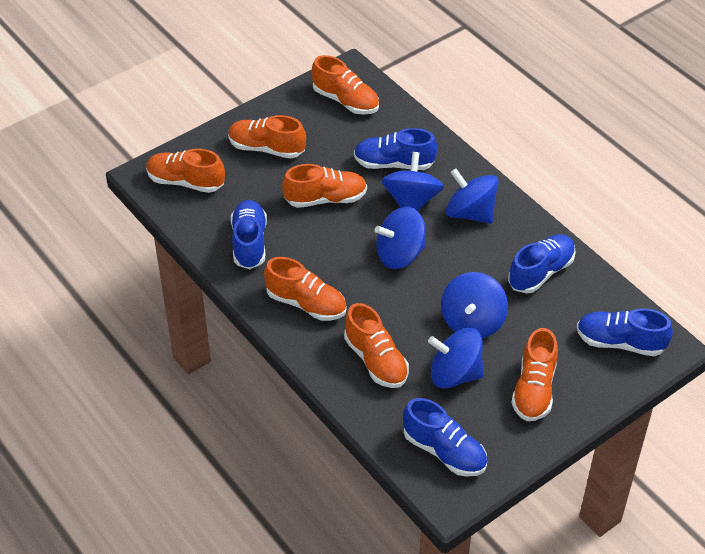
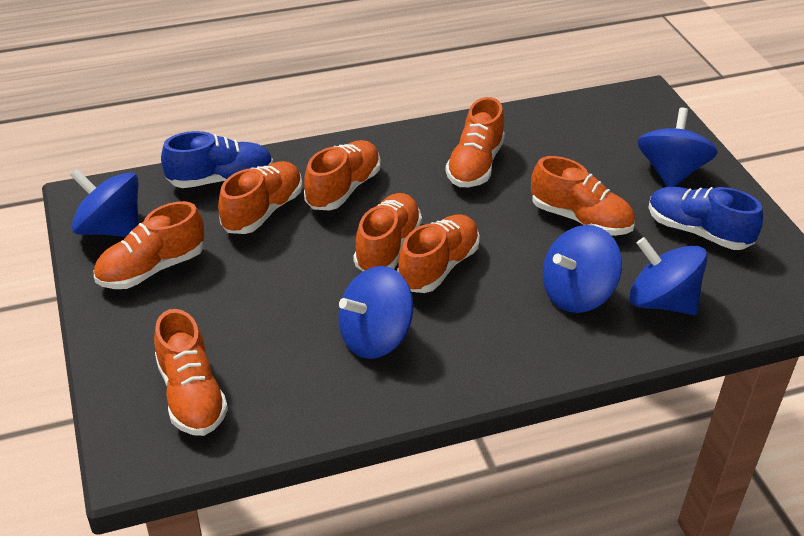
blue shoe: 5 -> 2
orange shoe: 7 -> 8

